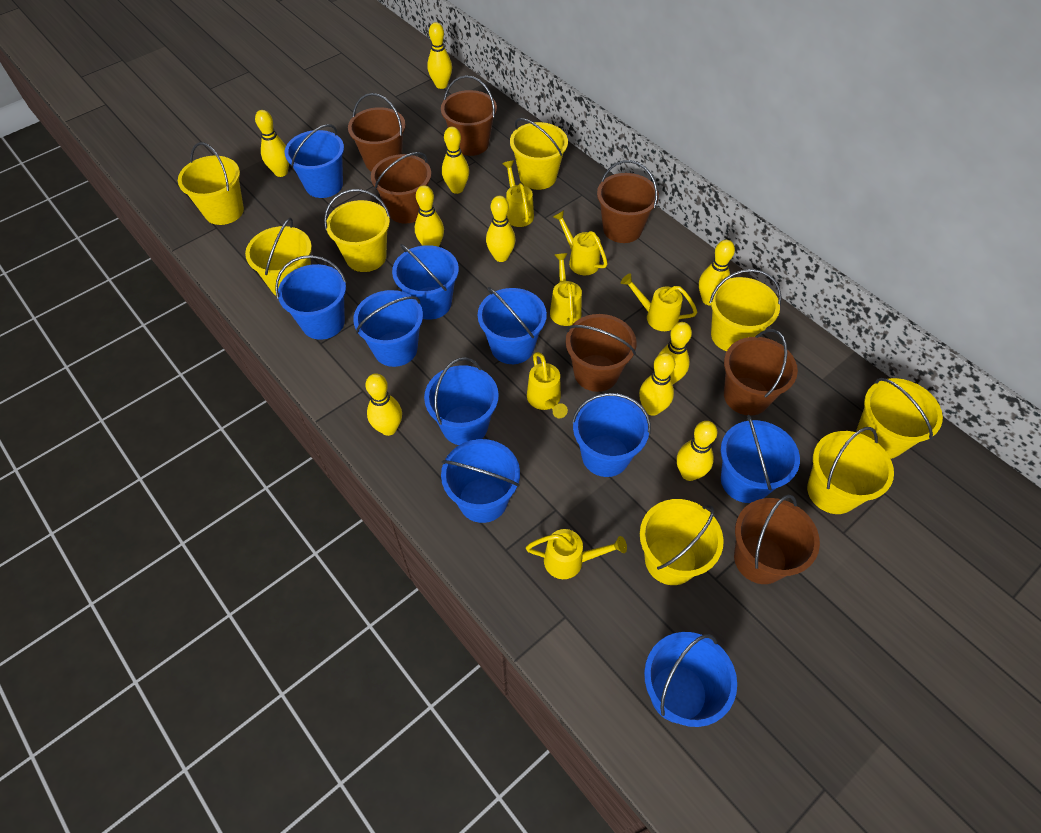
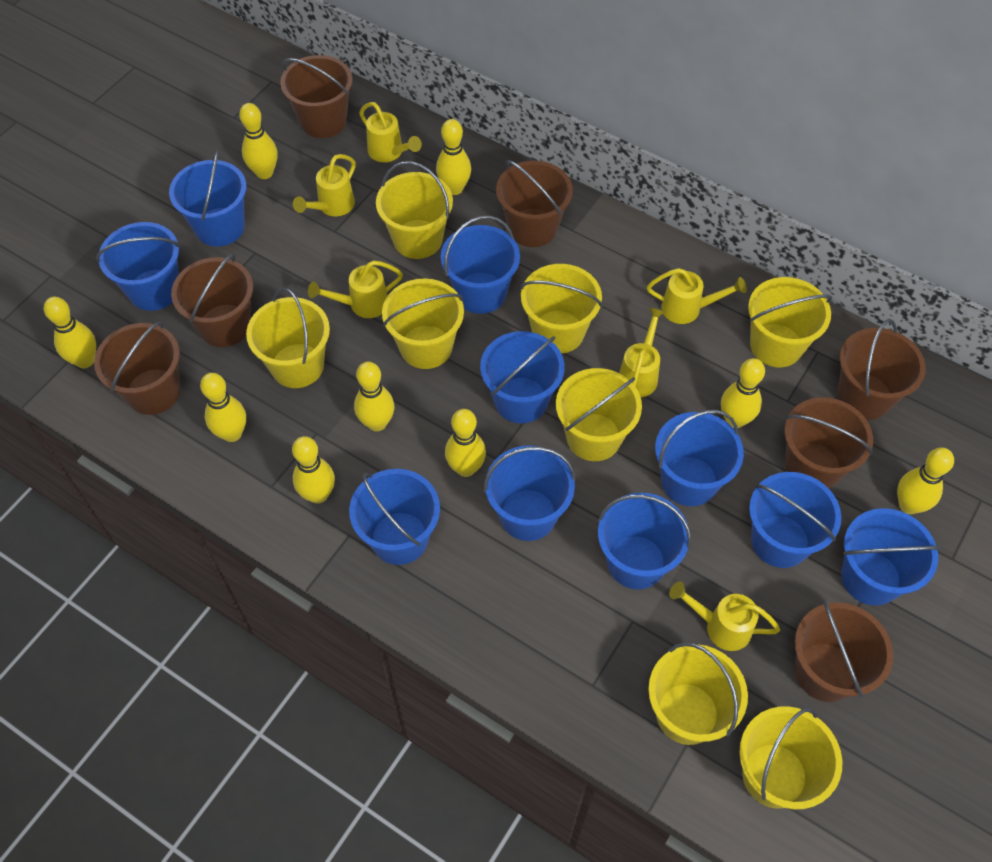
yellow bowling pin: 10 -> 9

